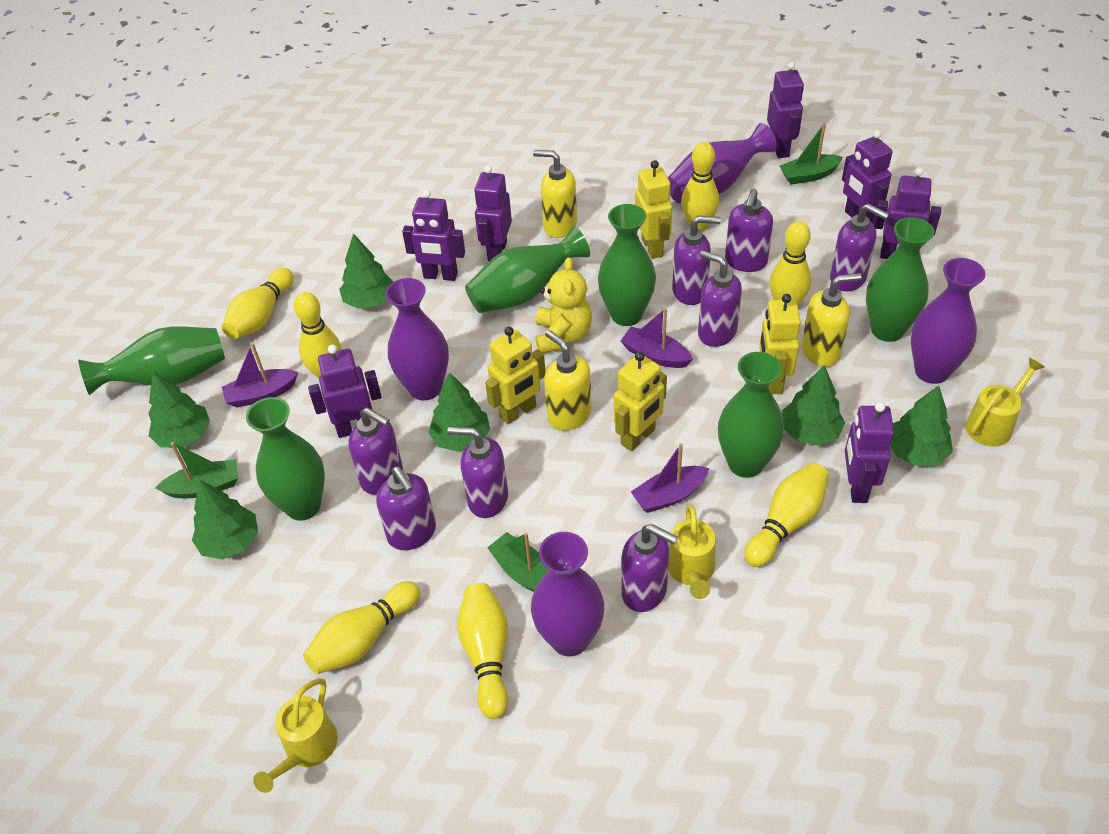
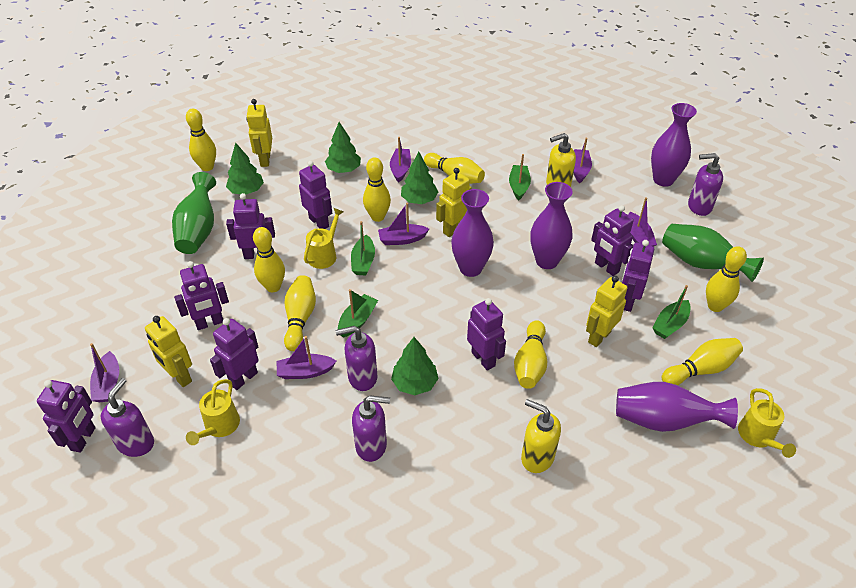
green boat: 3 -> 4
green tree: 6 -> 4
green vase: 6 -> 2
purple boat: 3 -> 6
purple robot: 7 -> 8
purple soap dispenser: 8 -> 4
yellow bowling pin: 7 -> 8
yellow soap dispenser: 3 -> 2
yellow teddy bear: 1 -> 0

